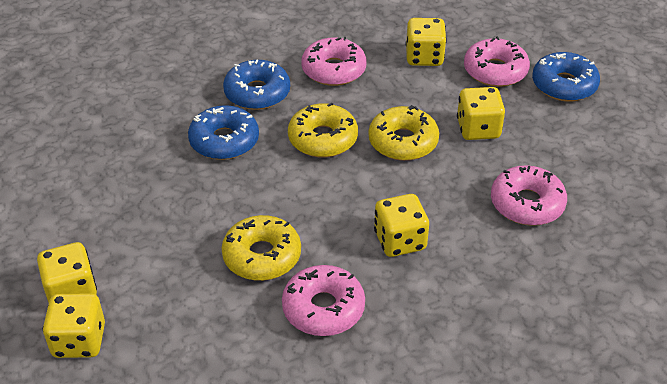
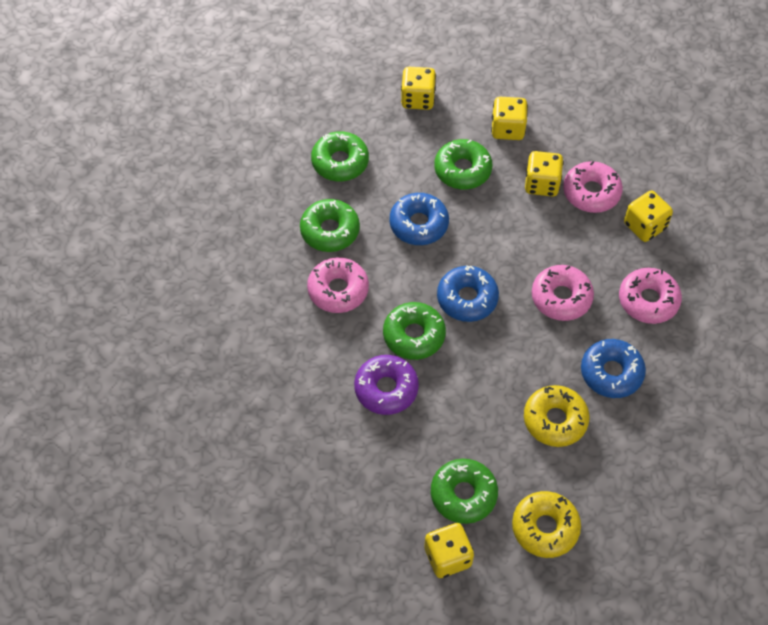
green donut: 0 -> 5
purple donut: 0 -> 1
yellow donut: 3 -> 2

